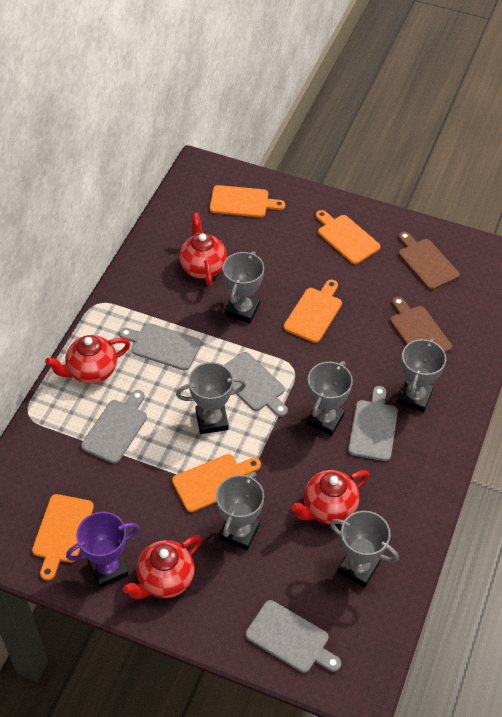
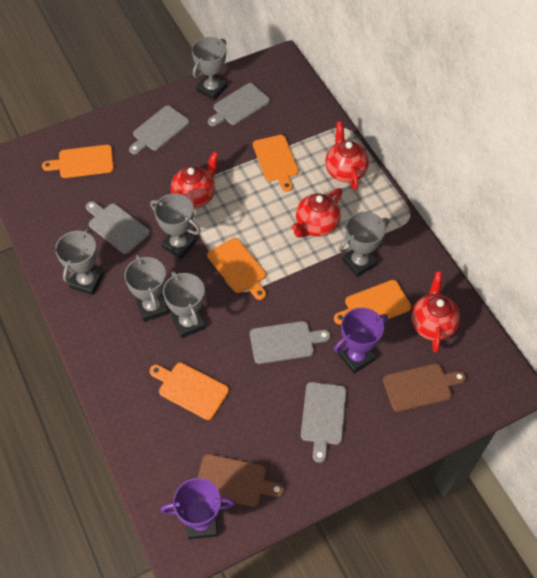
purple trophy: 1 -> 2

